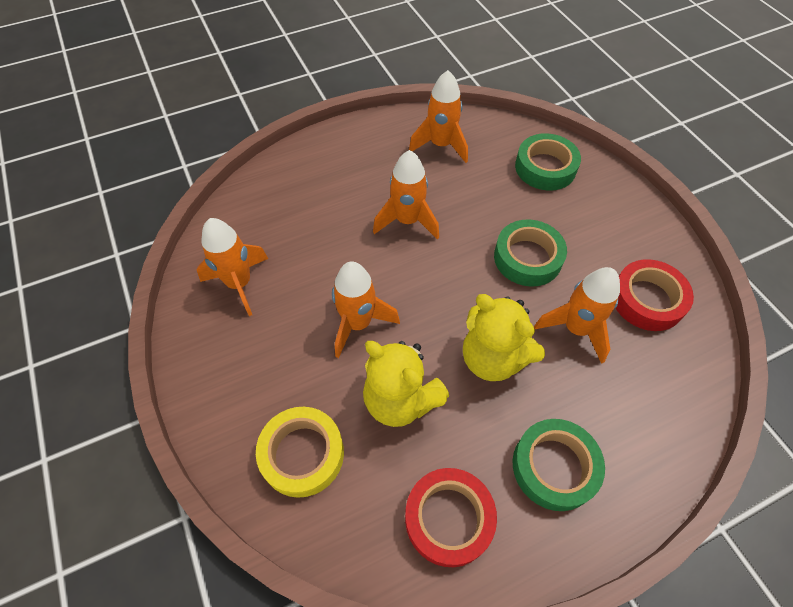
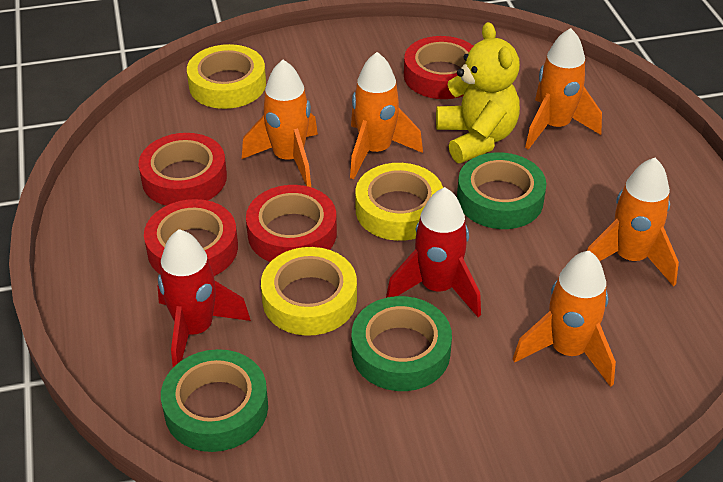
red rocket: 0 -> 2
red tape: 2 -> 4
yellow tape: 1 -> 3
yellow teddy bear: 2 -> 1

